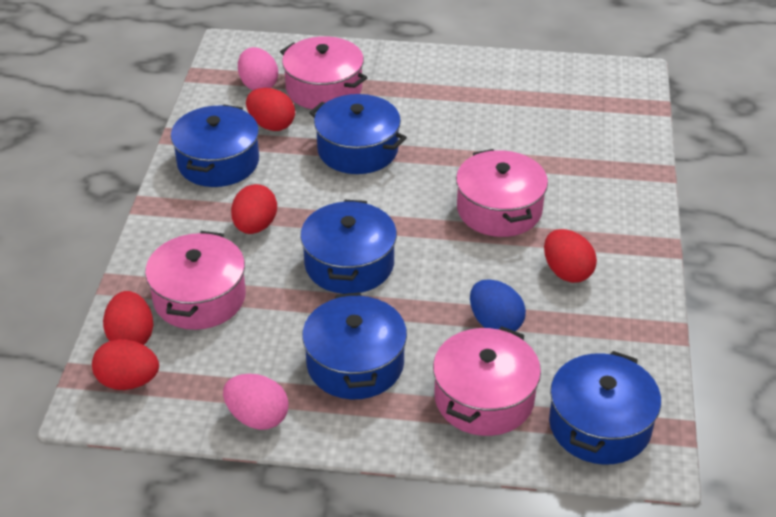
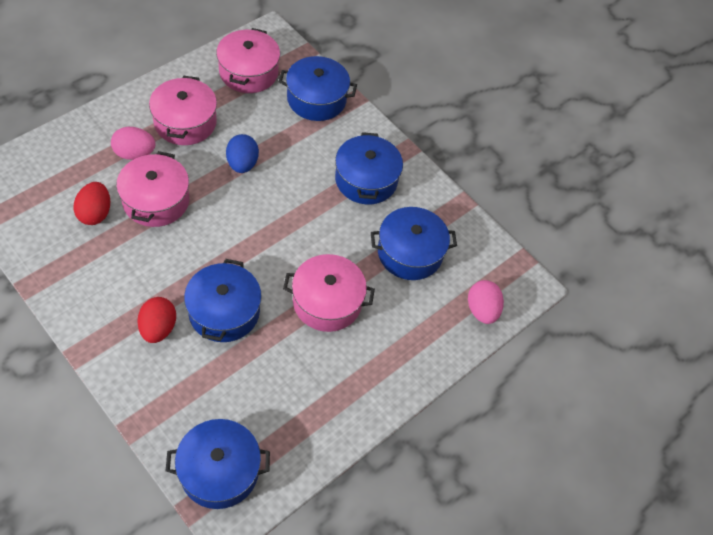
red egg: 5 -> 2

